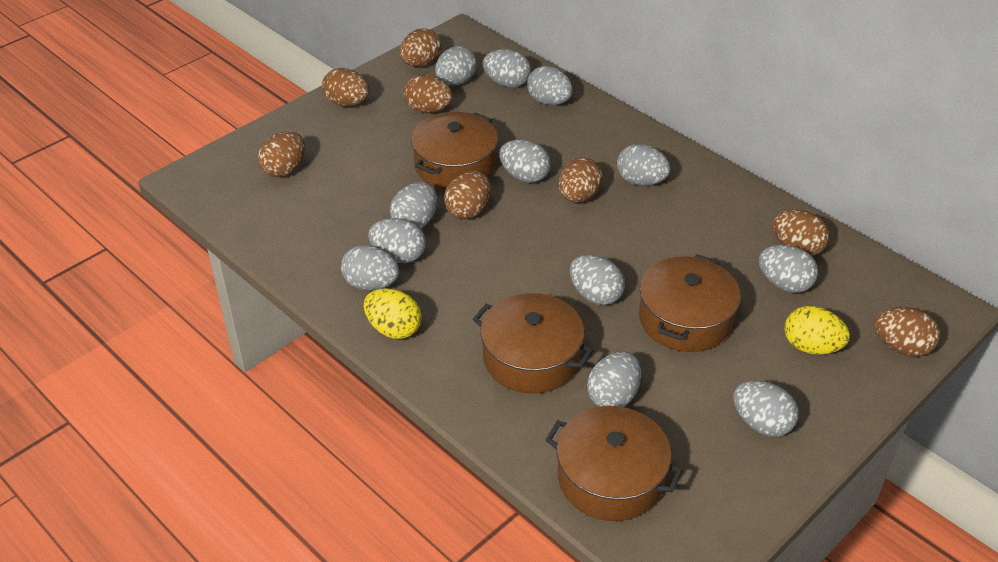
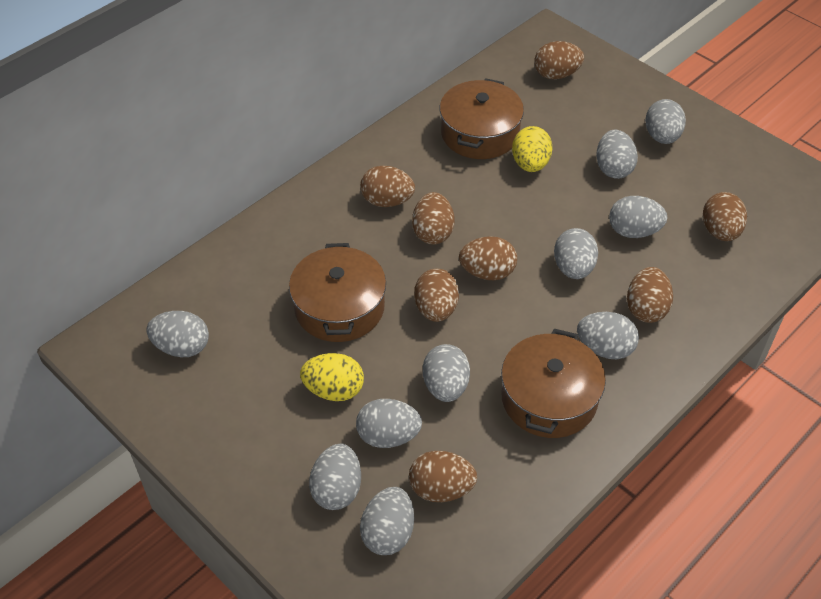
brown pot: 4 -> 3
grey egg: 12 -> 10

